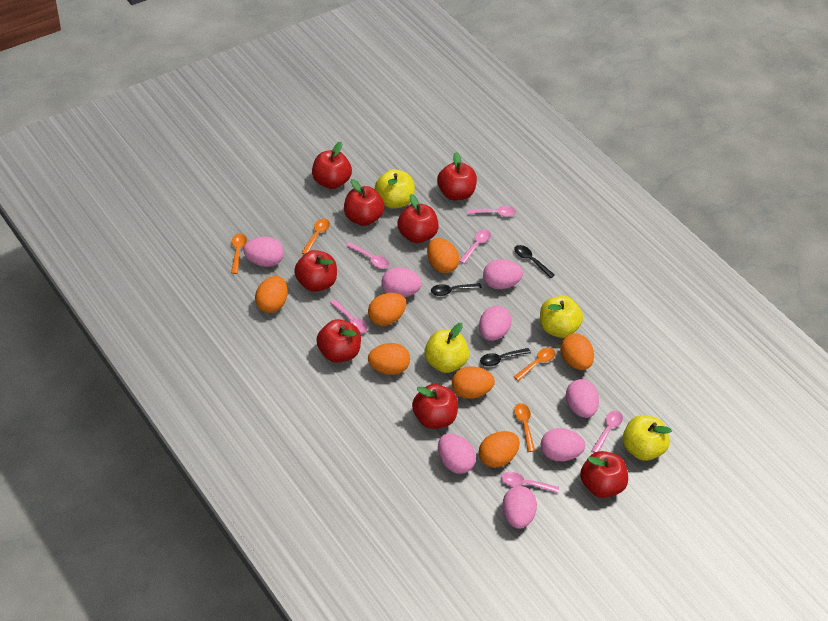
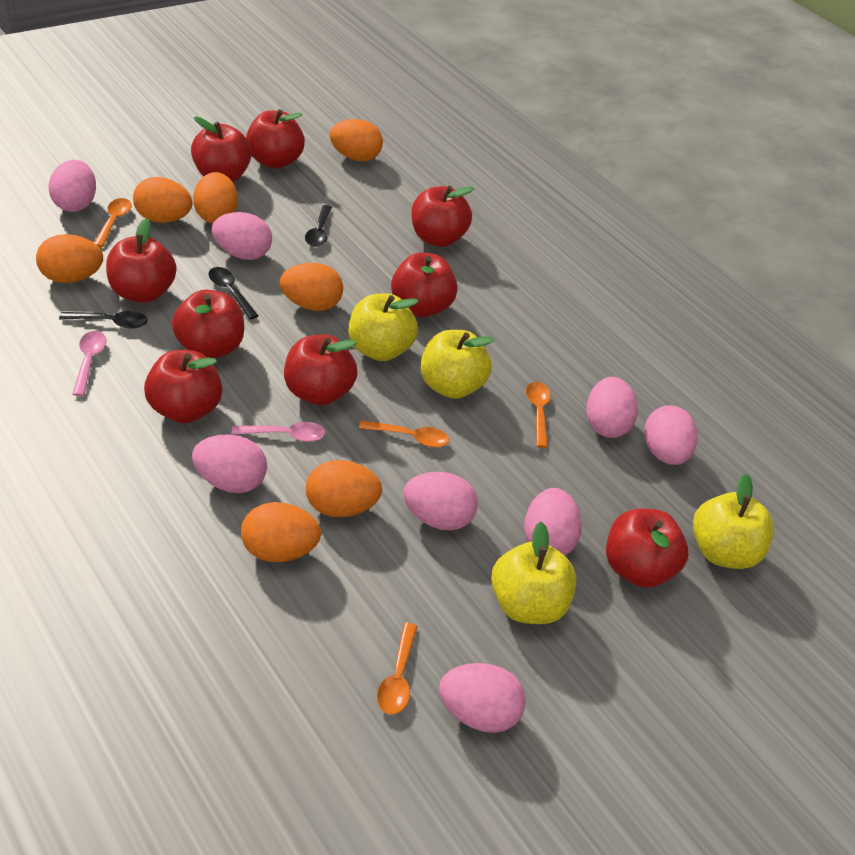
pink spoon: 6 -> 2
red apple: 8 -> 9

